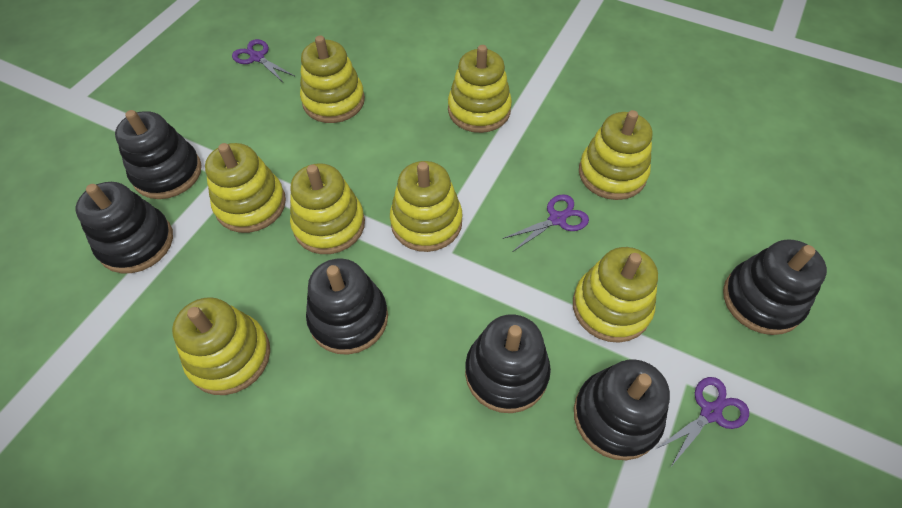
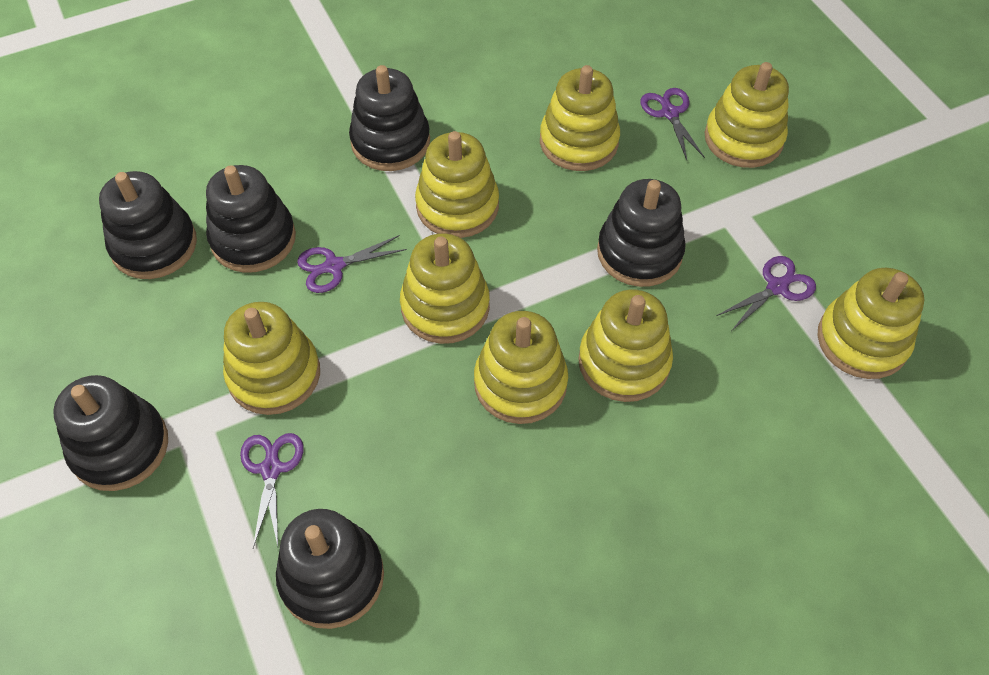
purple scissors: 3 -> 4

